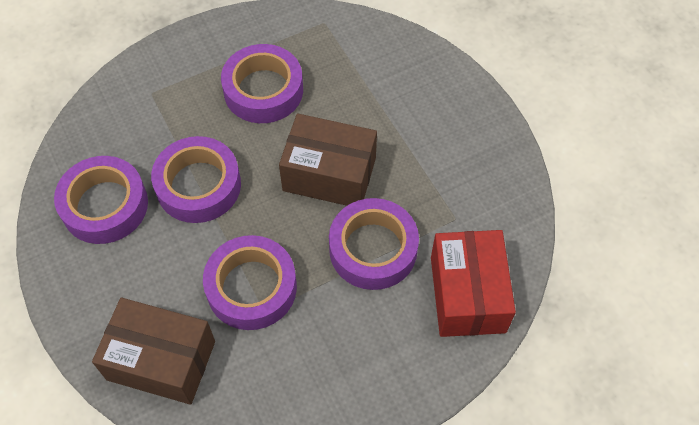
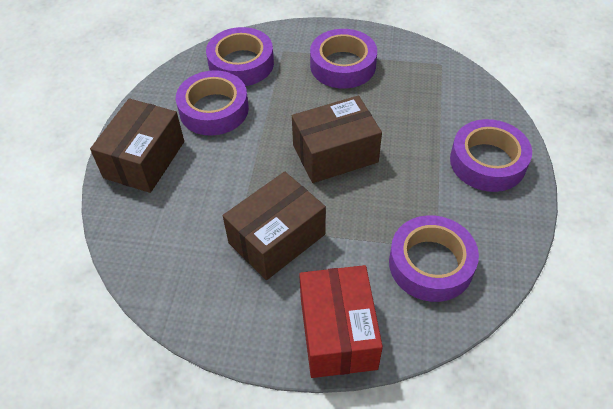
brown box: 2 -> 3

